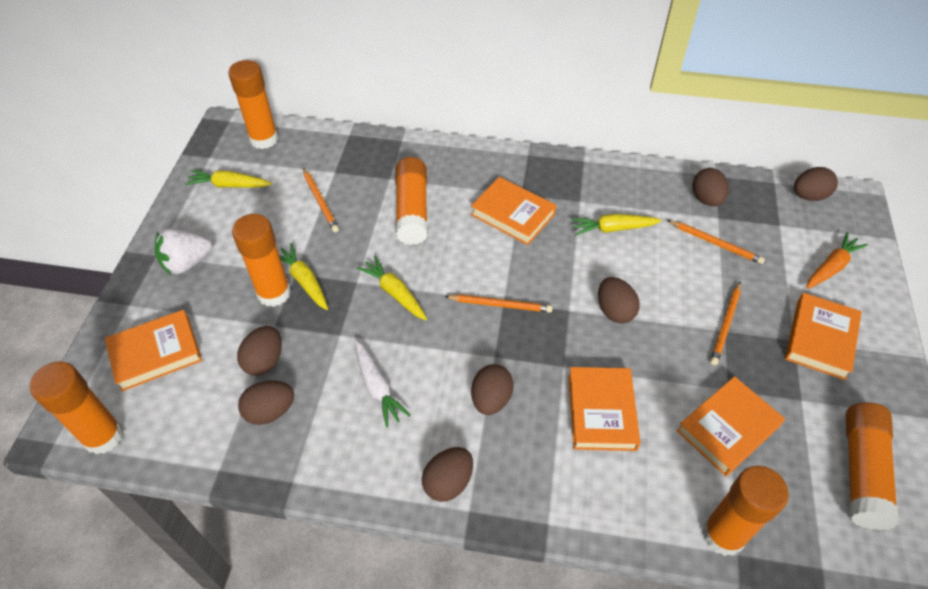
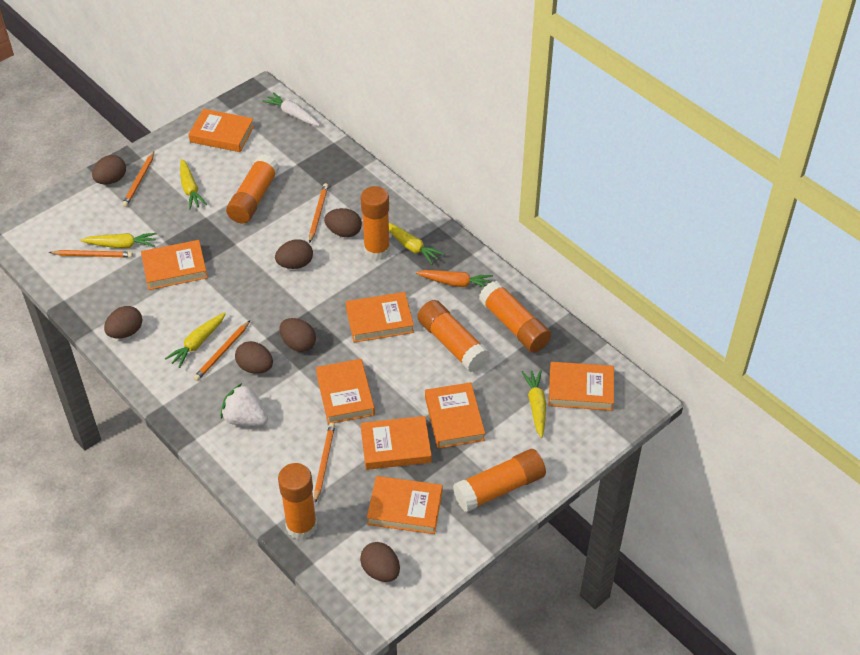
orange book: 5 -> 8
orange pencil: 4 -> 5
yellow carrot: 4 -> 5

